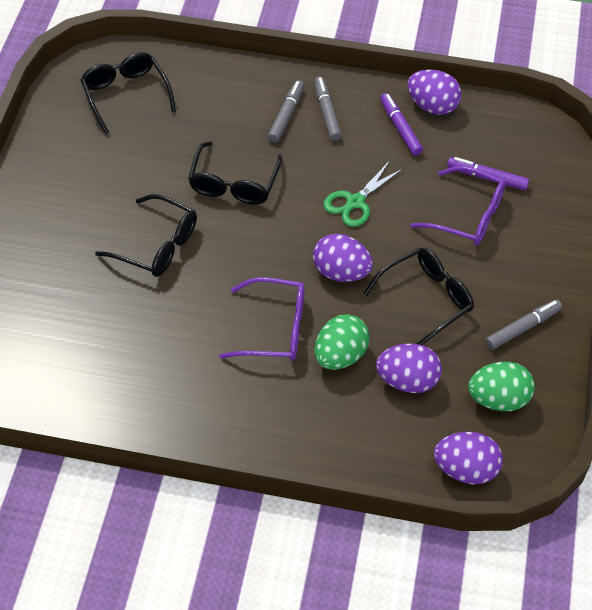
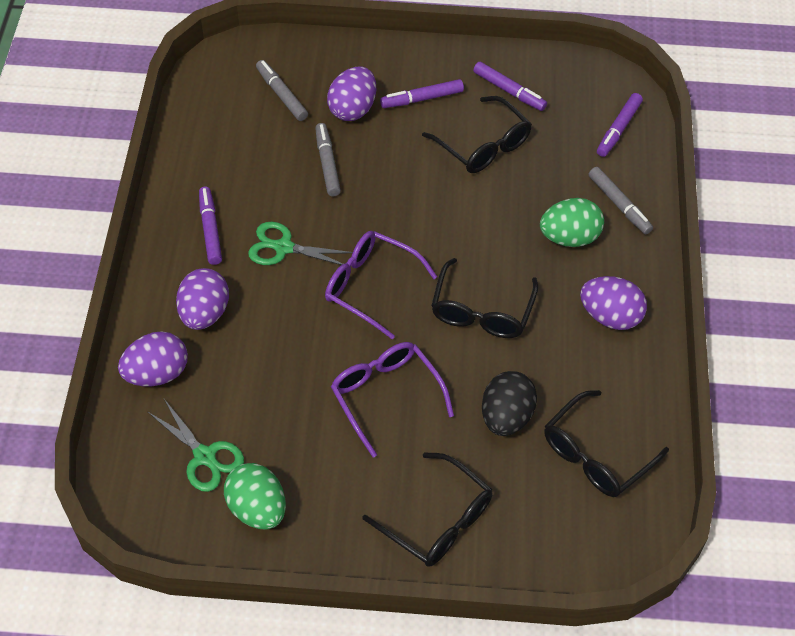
black egg: 0 -> 1
green scissors: 1 -> 2
purple marker: 2 -> 4

